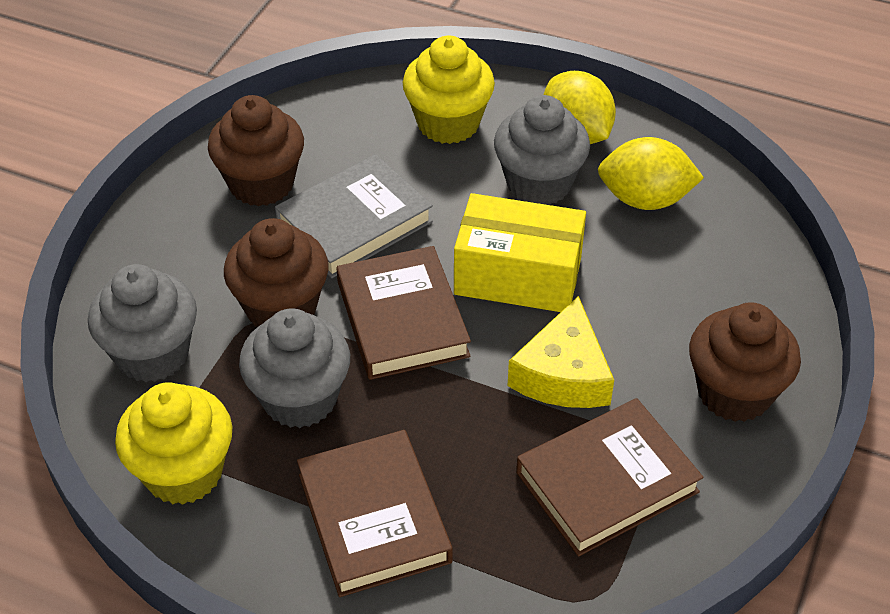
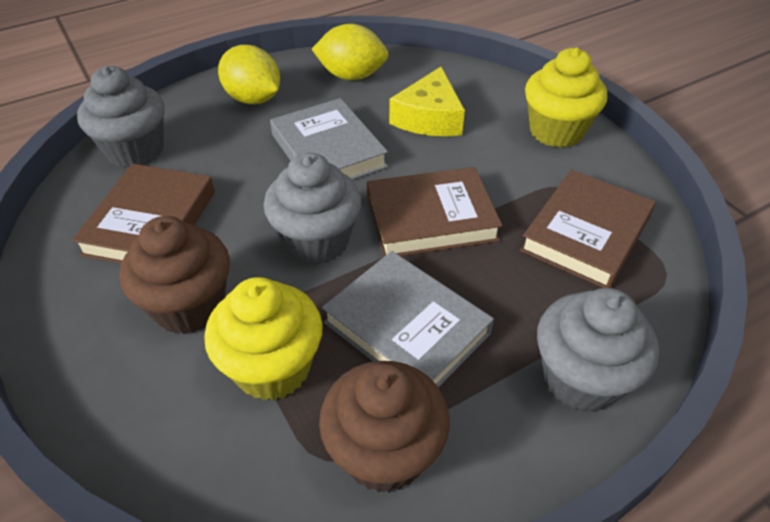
brown cupcake: 3 -> 2
grey book: 1 -> 2
yellow box: 1 -> 0

